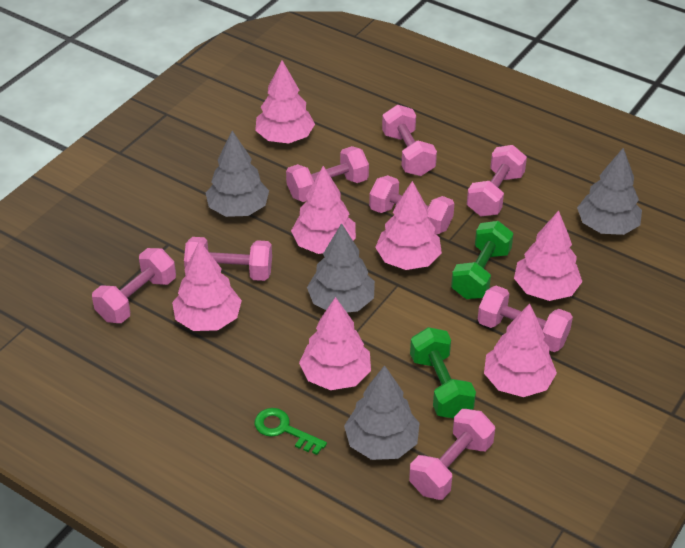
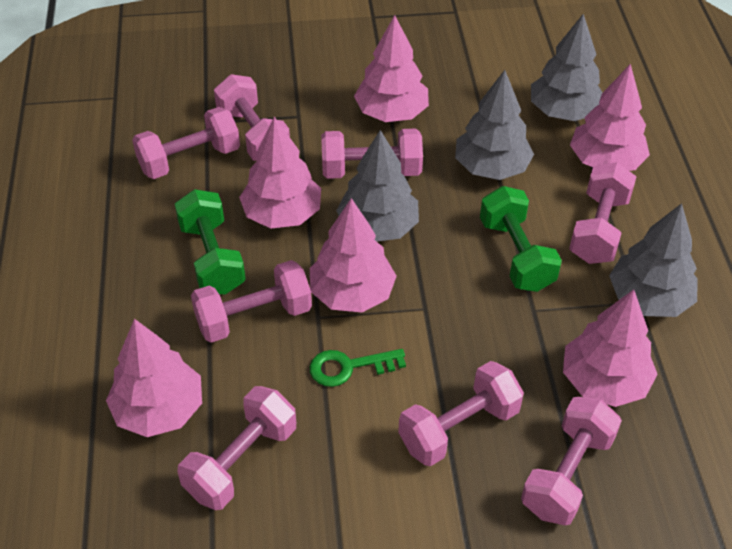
pink tree: 7 -> 6

